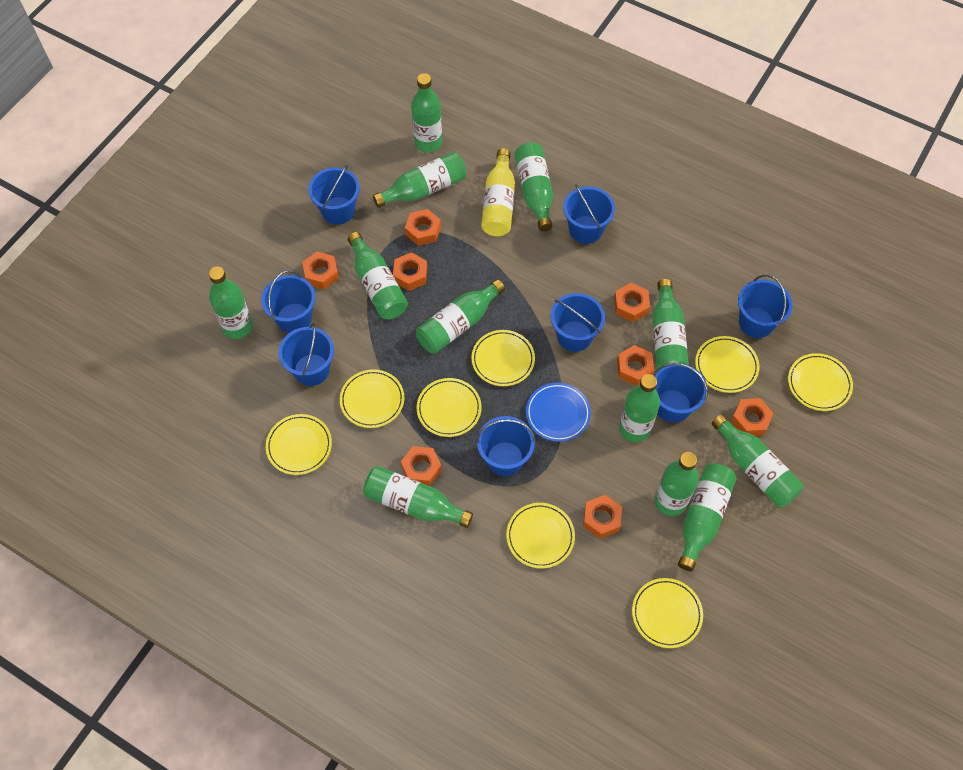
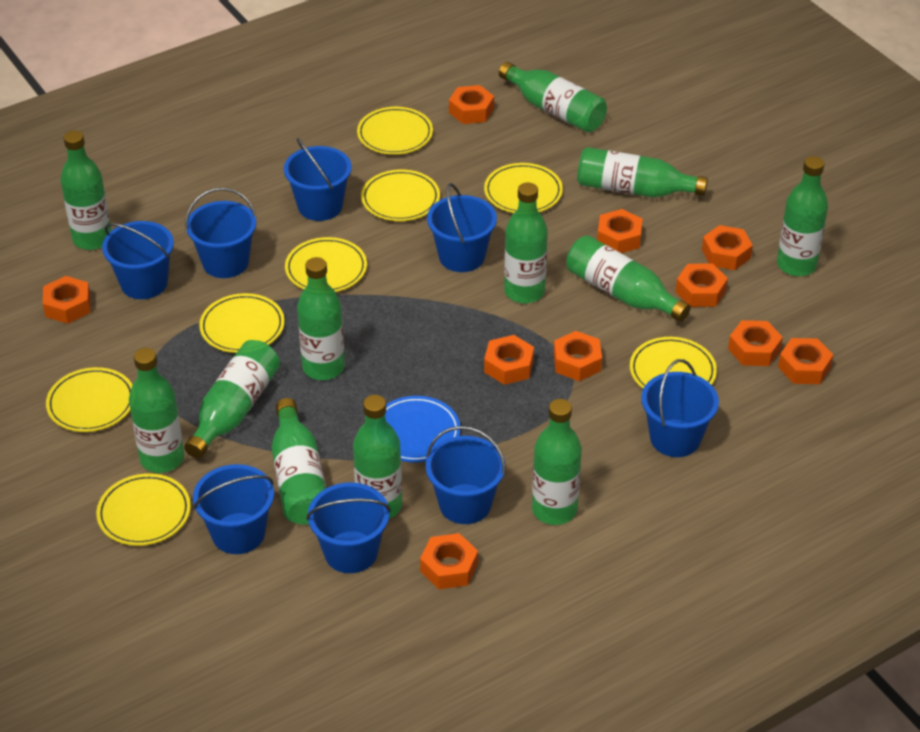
orange nut: 8 -> 10
yellow bottle: 1 -> 0

